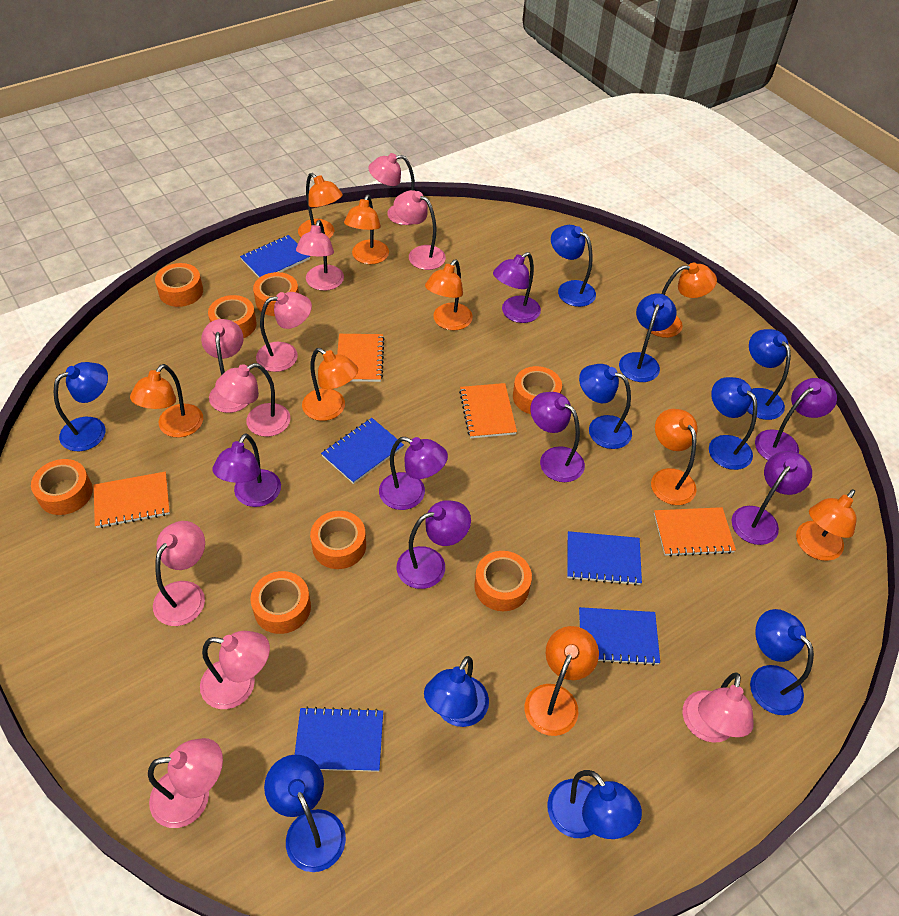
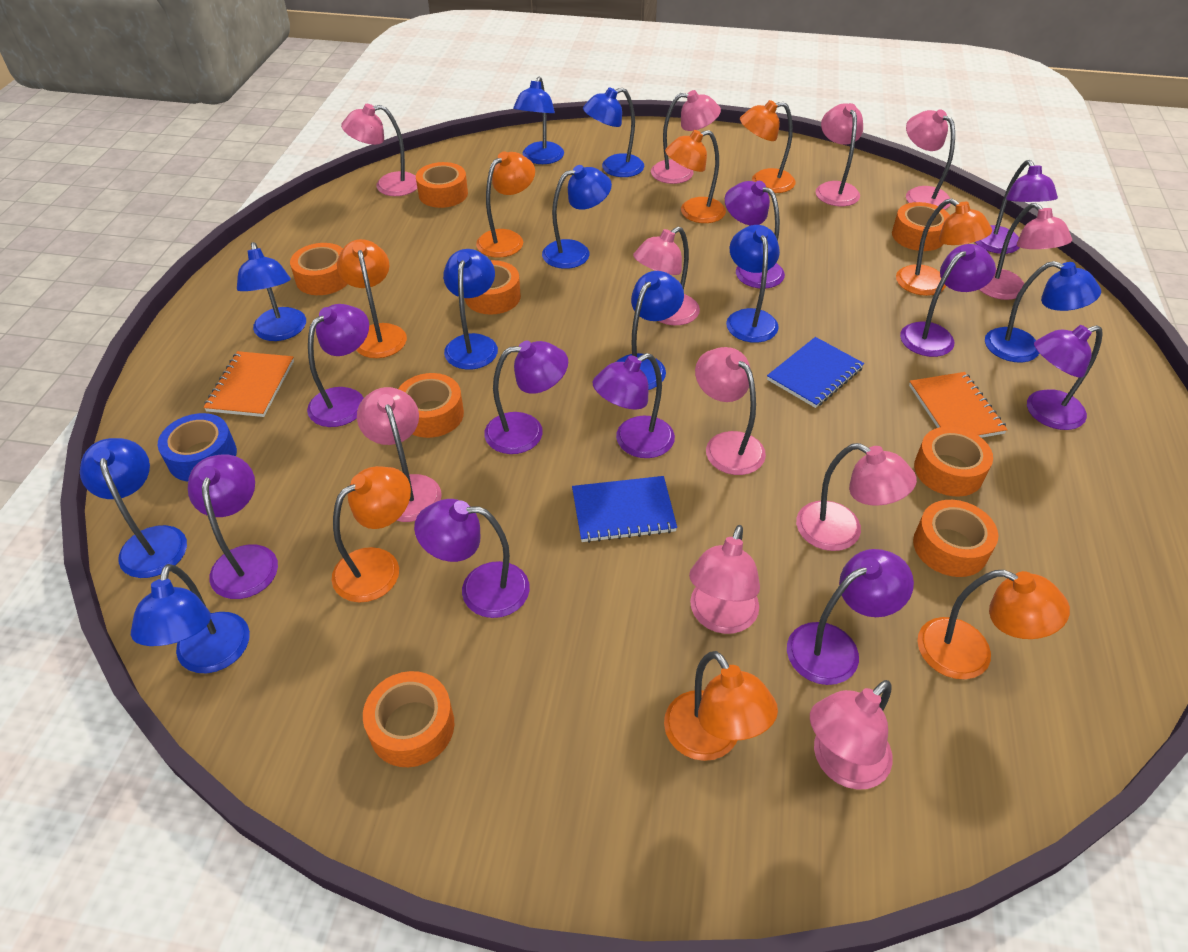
blue notebook: 5 -> 2
blue tape: 0 -> 1
orange lamp: 9 -> 8
orange notebook: 4 -> 2
pink lamp: 10 -> 11
purple lamp: 7 -> 10

